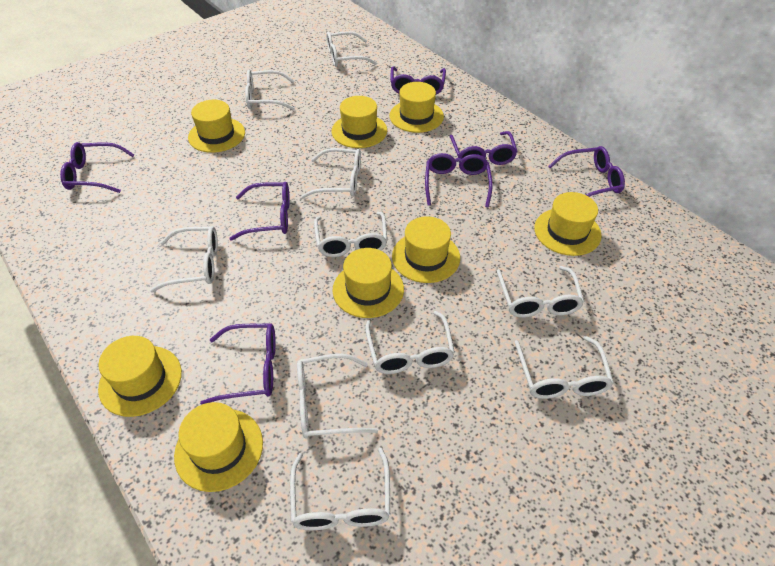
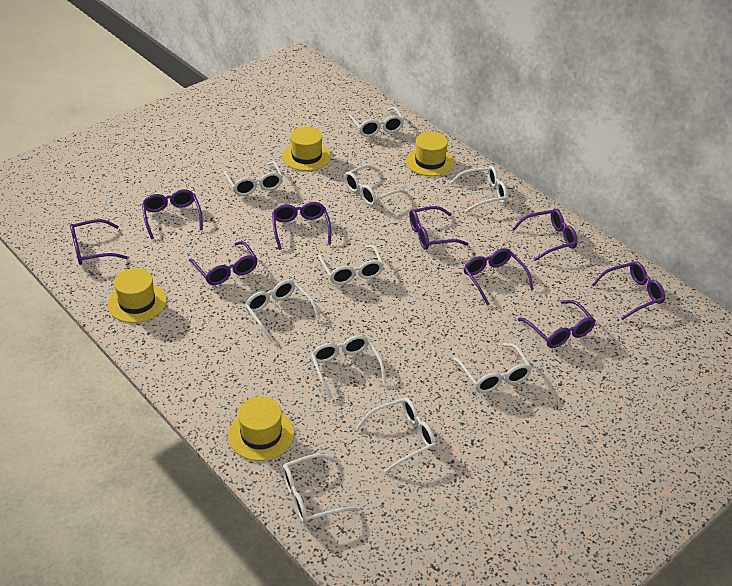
purple glasses: 7 -> 9
yellow hat: 8 -> 4

